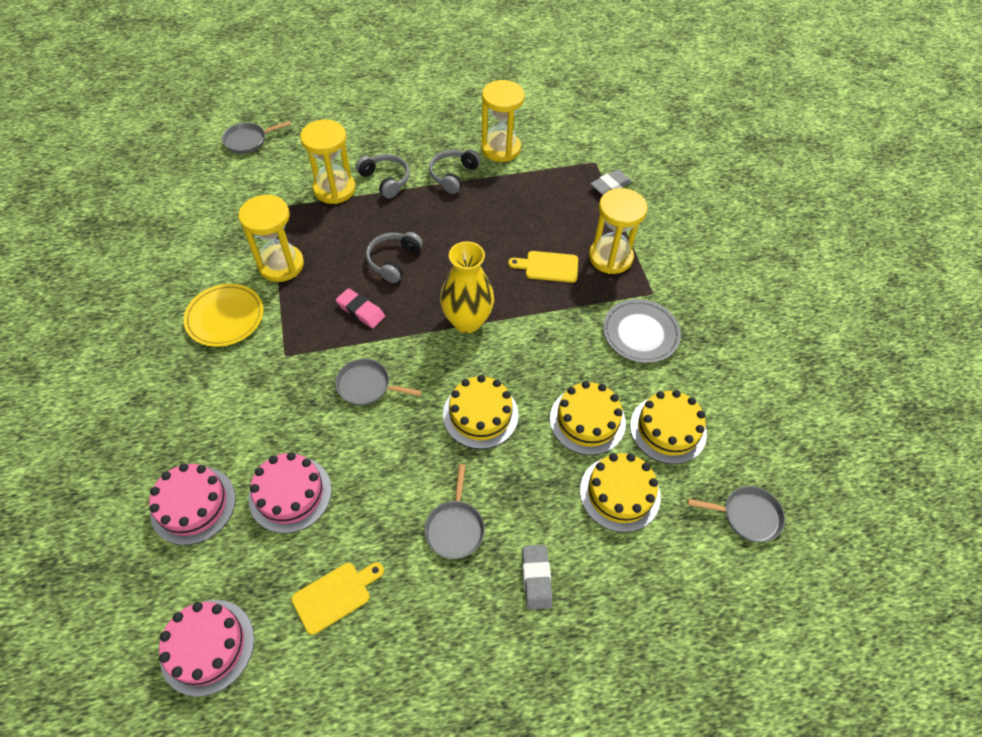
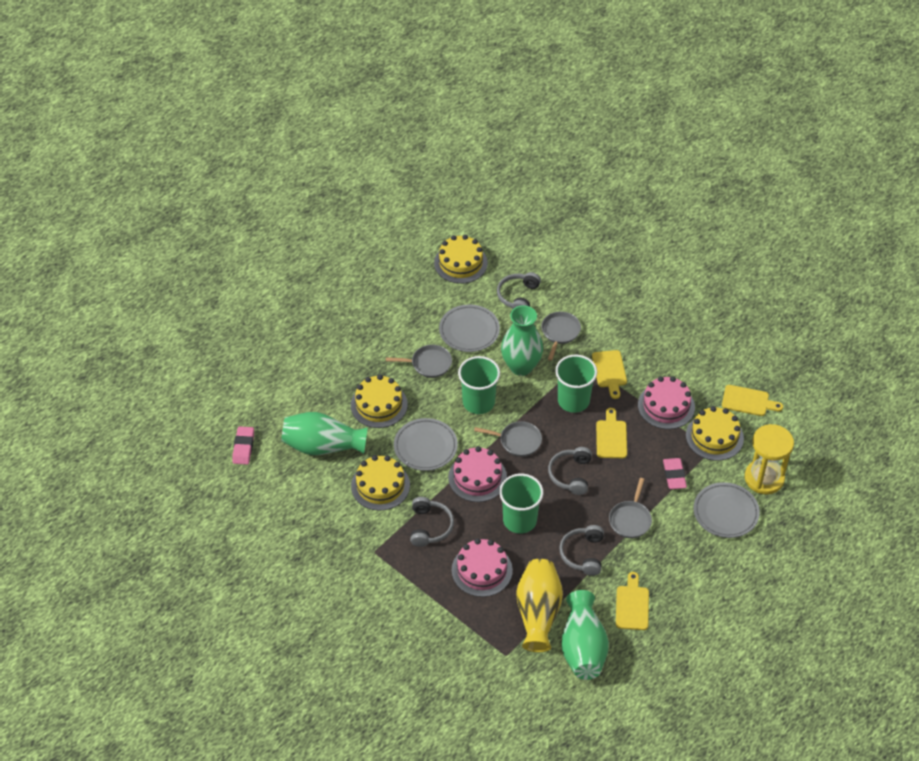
green cup: 0 -> 3
green vase: 0 -> 3
grey eraser: 2 -> 0
grey headphones: 3 -> 4
grey plate: 1 -> 3
pink eraser: 1 -> 2
yellow cutting board: 2 -> 4
yellow hourglass: 4 -> 1
yellow plate: 1 -> 0

